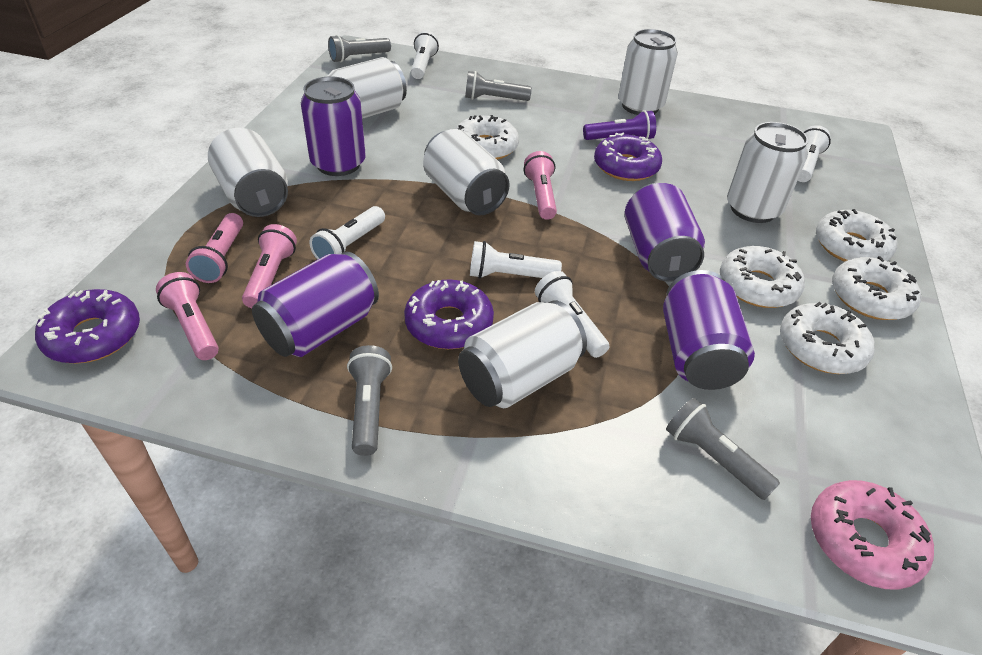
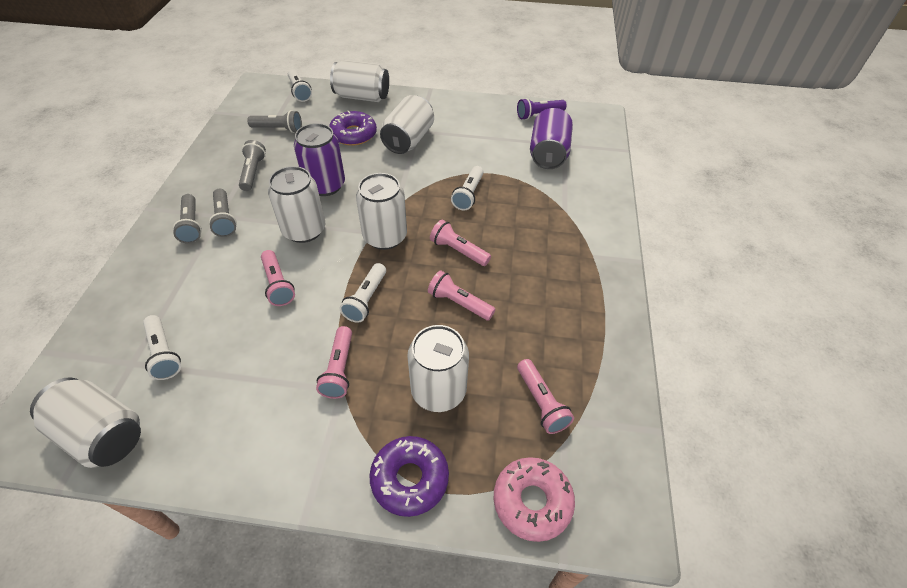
pink flashlight: 4 -> 5
purple can: 4 -> 2
purple donut: 3 -> 2
white donut: 5 -> 0
white flashlight: 5 -> 4

